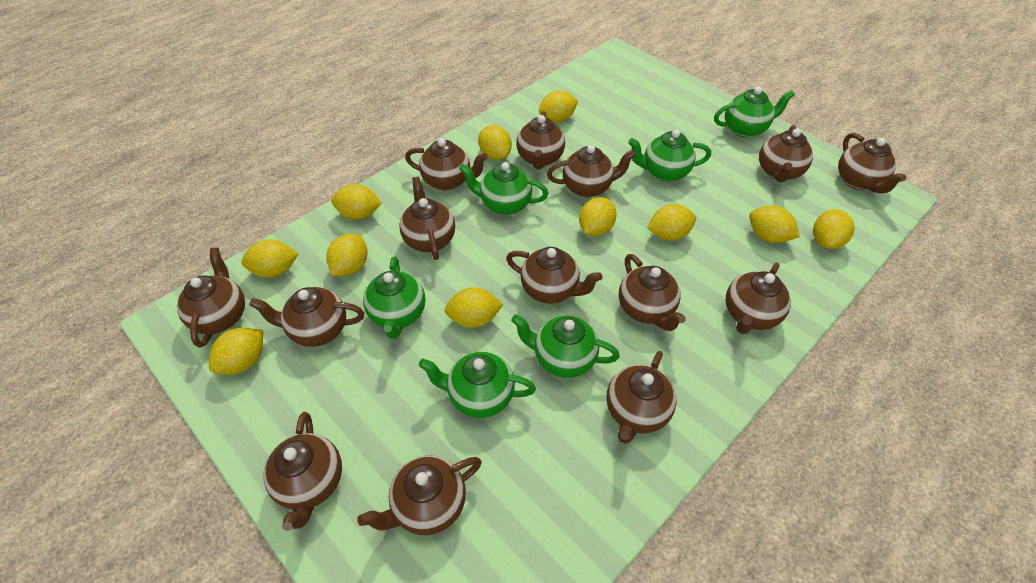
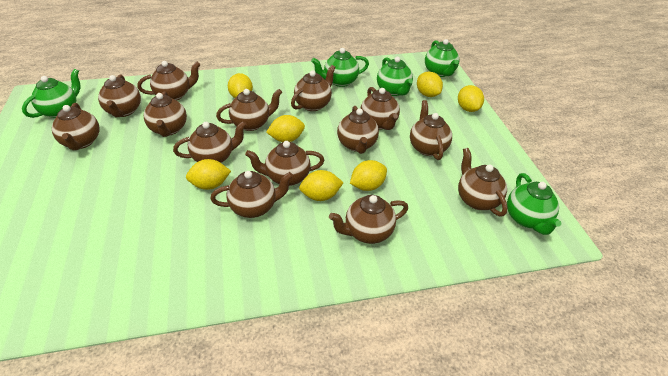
green teapot: 6 -> 5
yellow lemon: 11 -> 7

